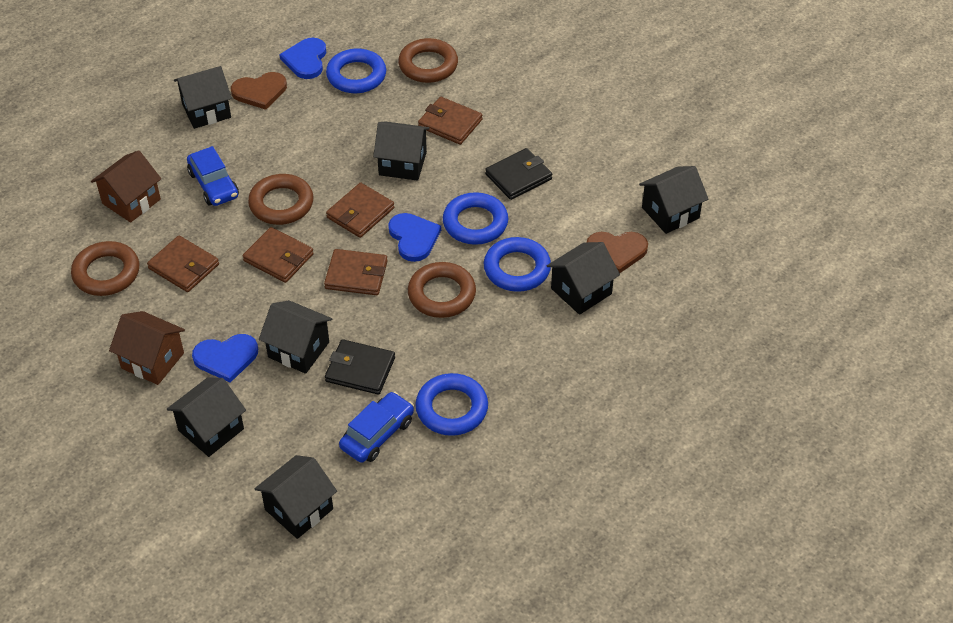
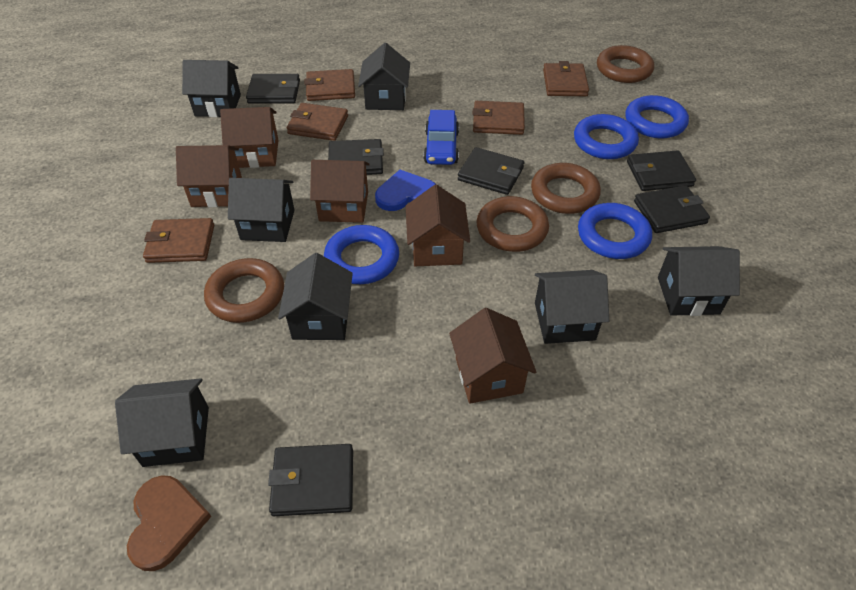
black wallet: 2 -> 6
blue car: 2 -> 1
blue heart: 3 -> 1
brown heart: 2 -> 1
brown house: 2 -> 5

